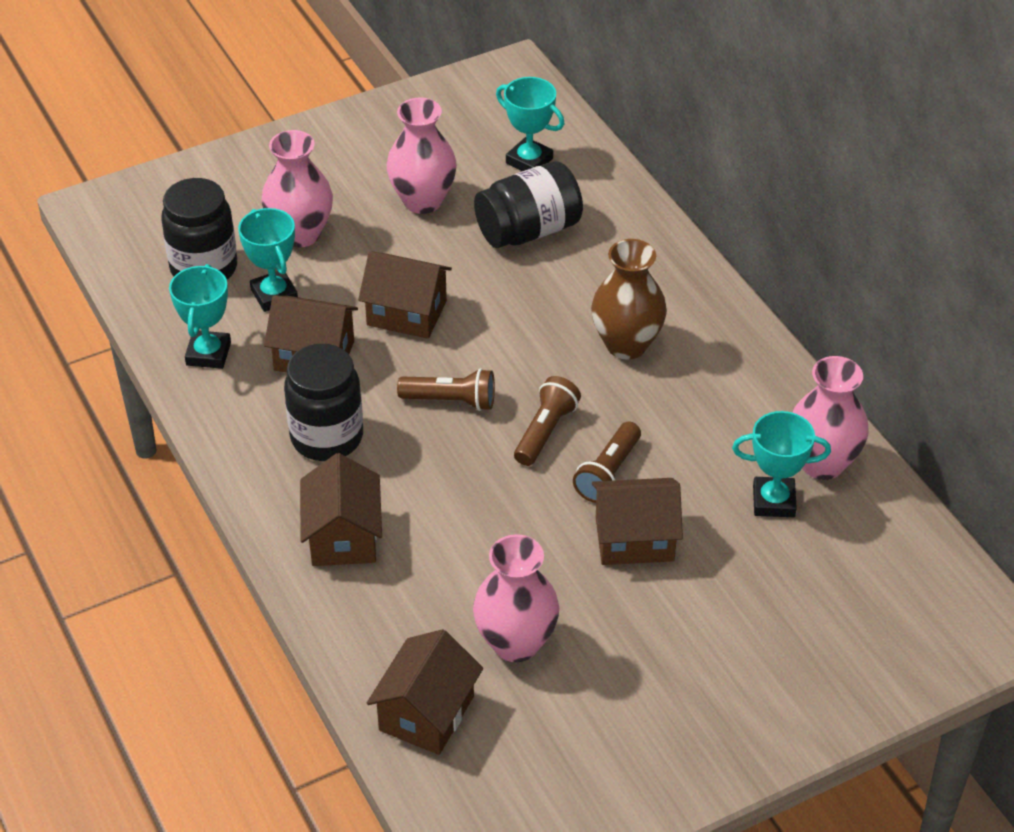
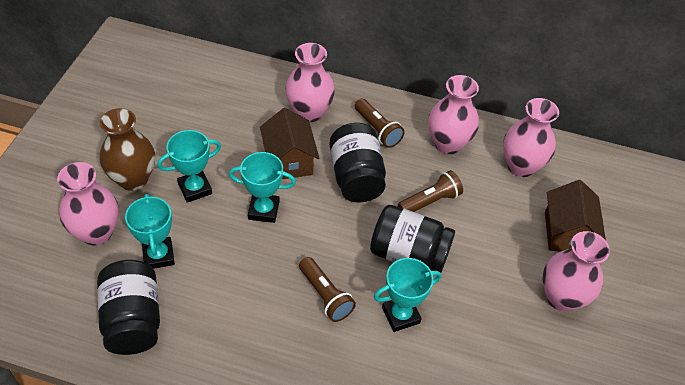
brown house: 5 -> 2
pink vase: 4 -> 5

